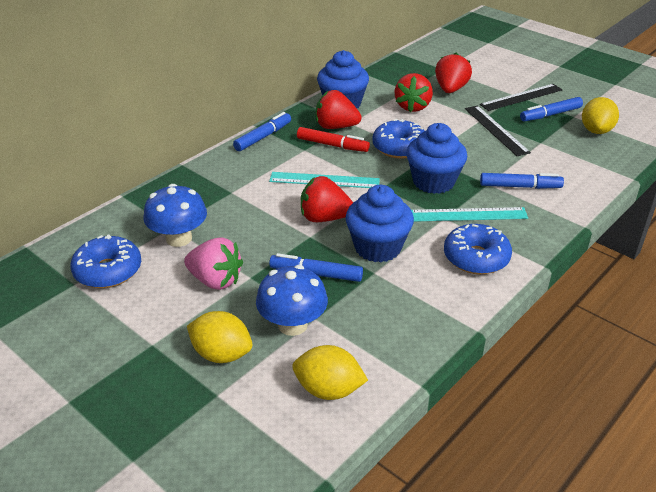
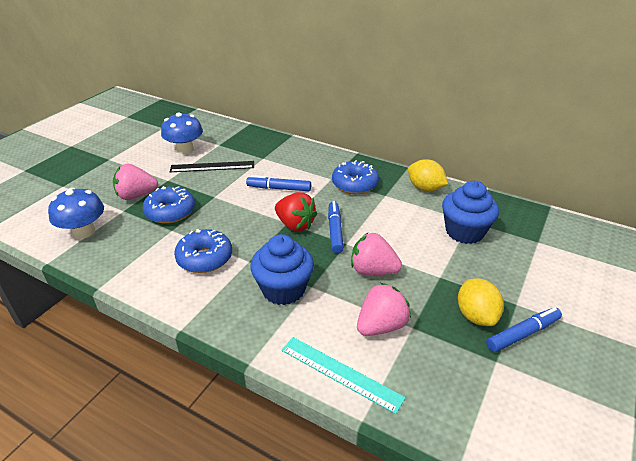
black ruler: 2 -> 1
blue cupcake: 3 -> 2
blue marker: 4 -> 3
pink strawberry: 1 -> 3
red marker: 1 -> 0
red strawberry: 4 -> 1
turquoise ruler: 2 -> 1
yellow lemon: 3 -> 2

